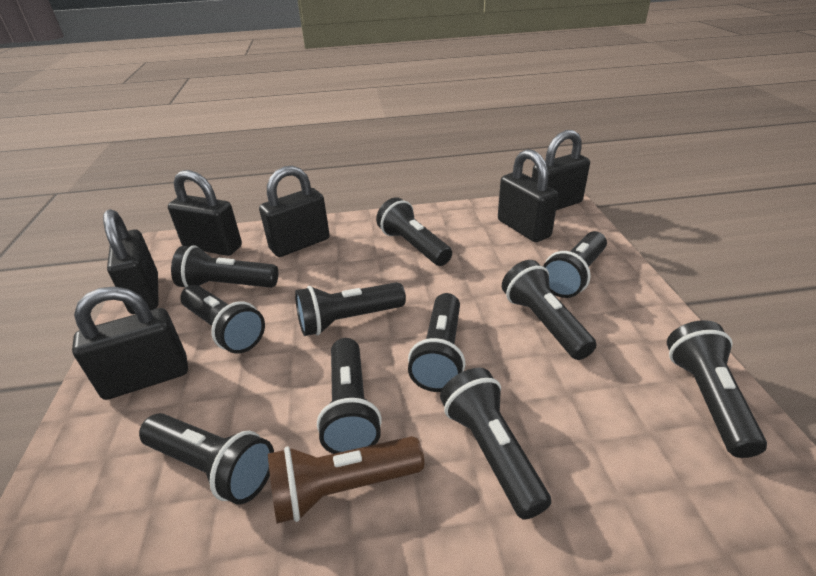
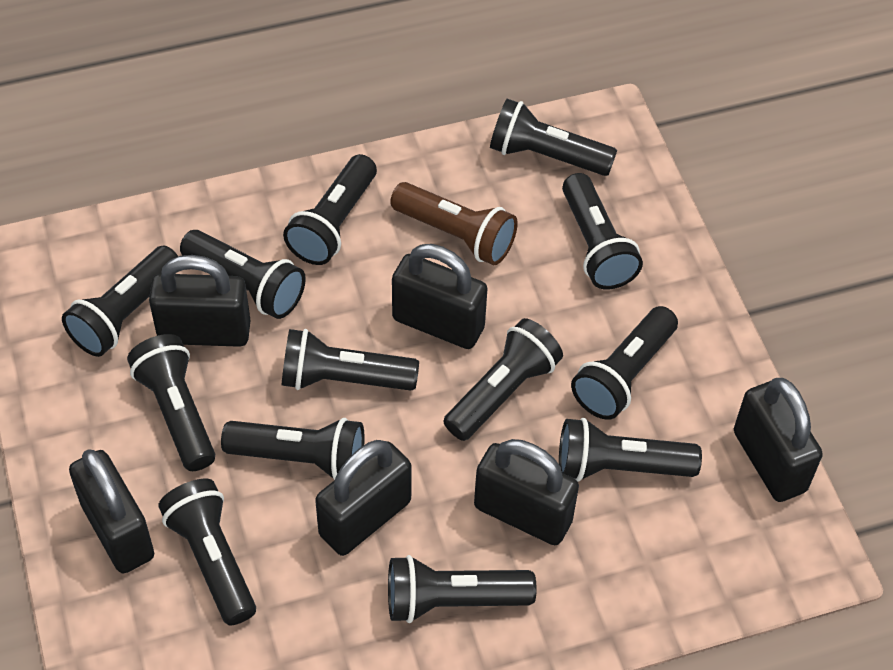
black flashlight: 11 -> 13

